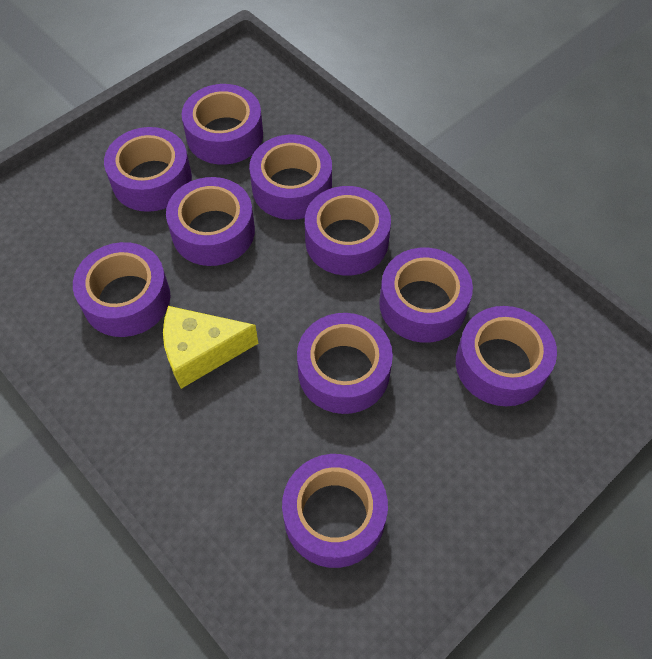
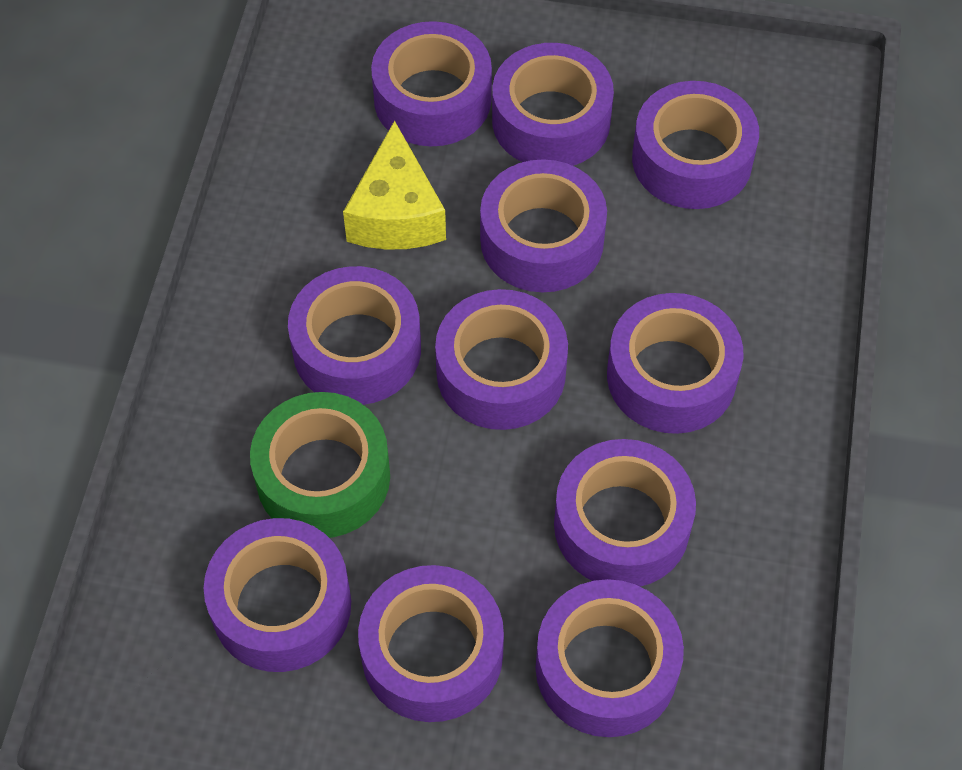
green tape: 0 -> 1
purple tape: 10 -> 11

